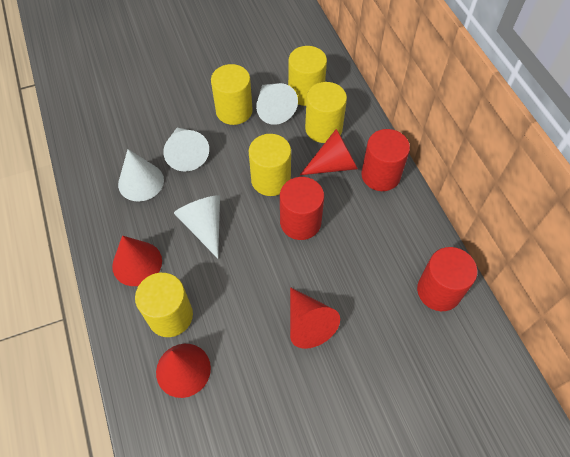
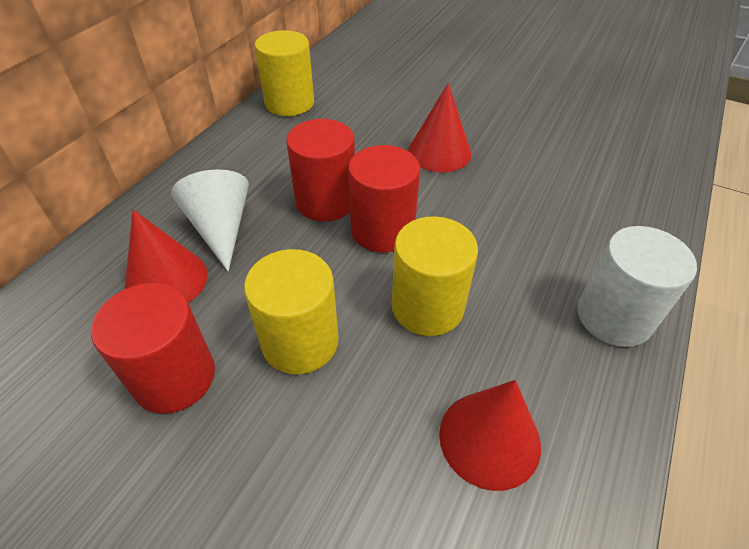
red cone: 4 -> 3
white cone: 4 -> 1
white cylinder: 0 -> 1
yellow cylinder: 5 -> 3

